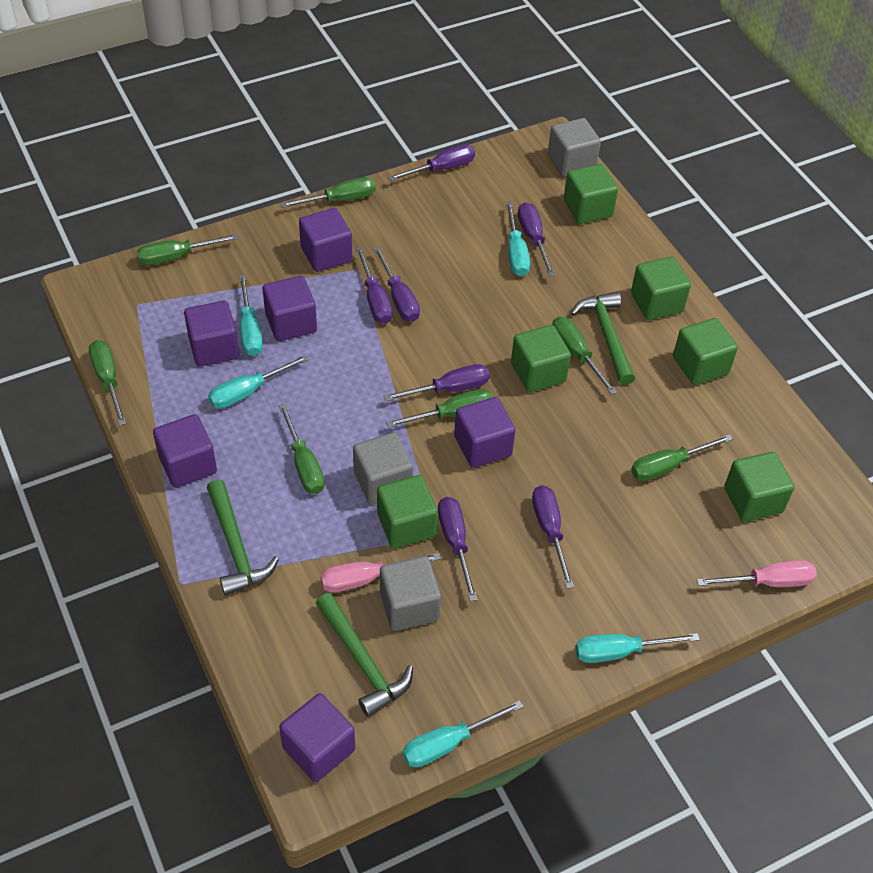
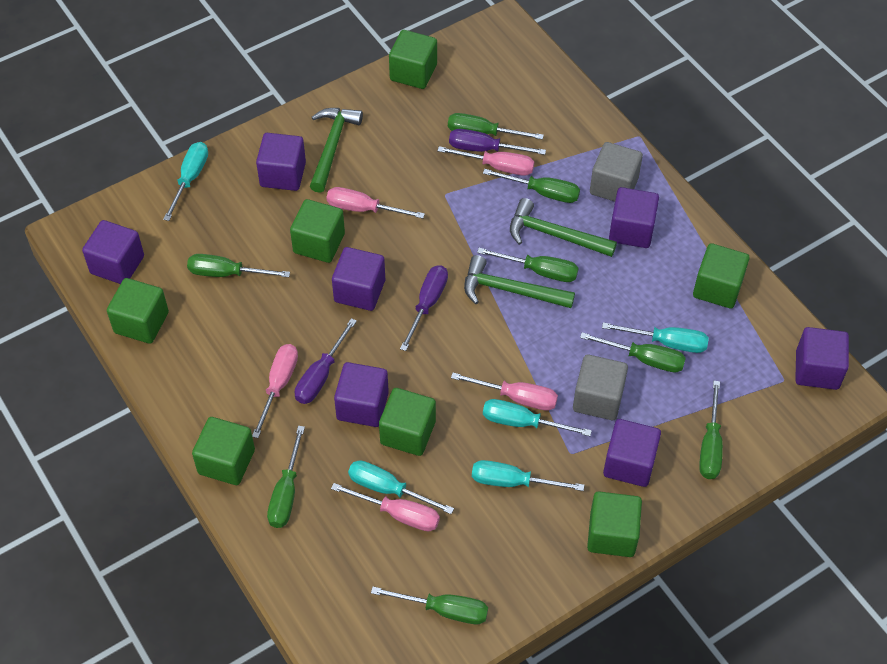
green cube: 6 -> 7
green screwdriver: 7 -> 8
grey cube: 3 -> 2
pink screwdriver: 2 -> 5
purple cube: 6 -> 7
purple screwdriver: 7 -> 3

